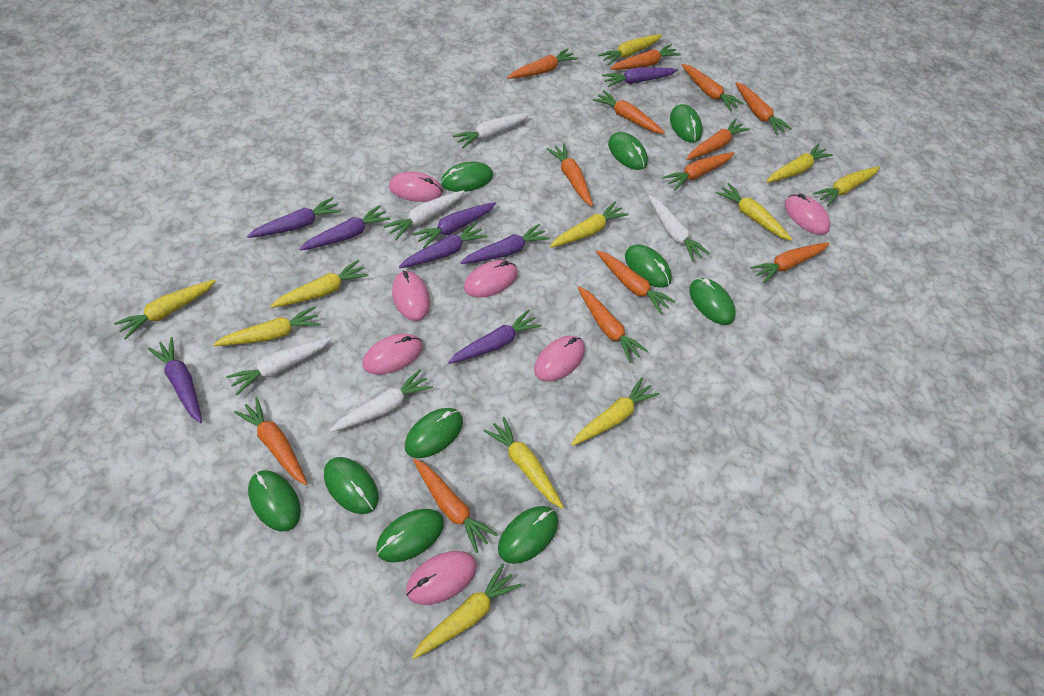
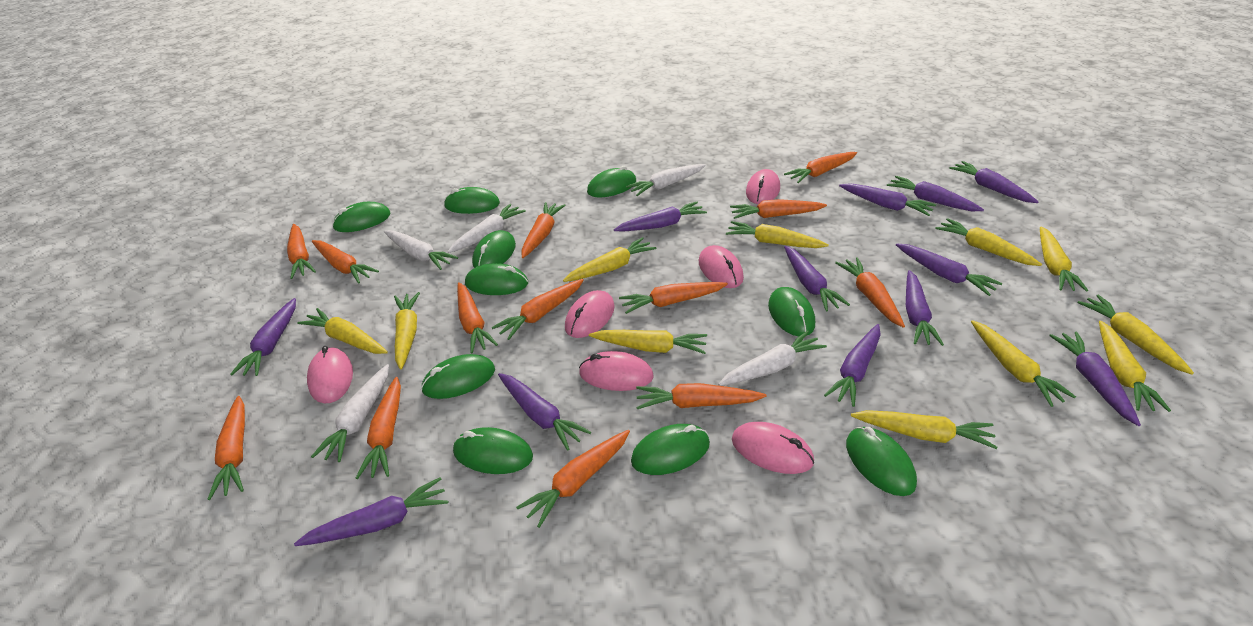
pink mouse: 7 -> 6
purple carrot: 8 -> 12

